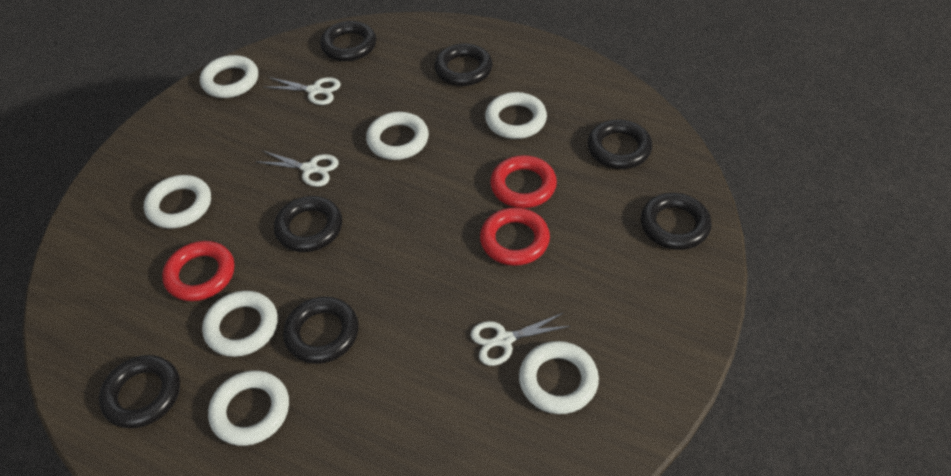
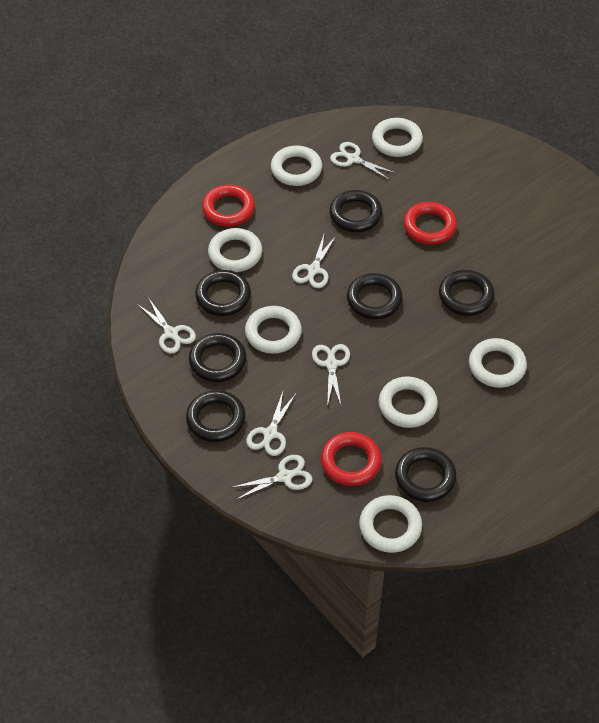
white scissors: 3 -> 6

